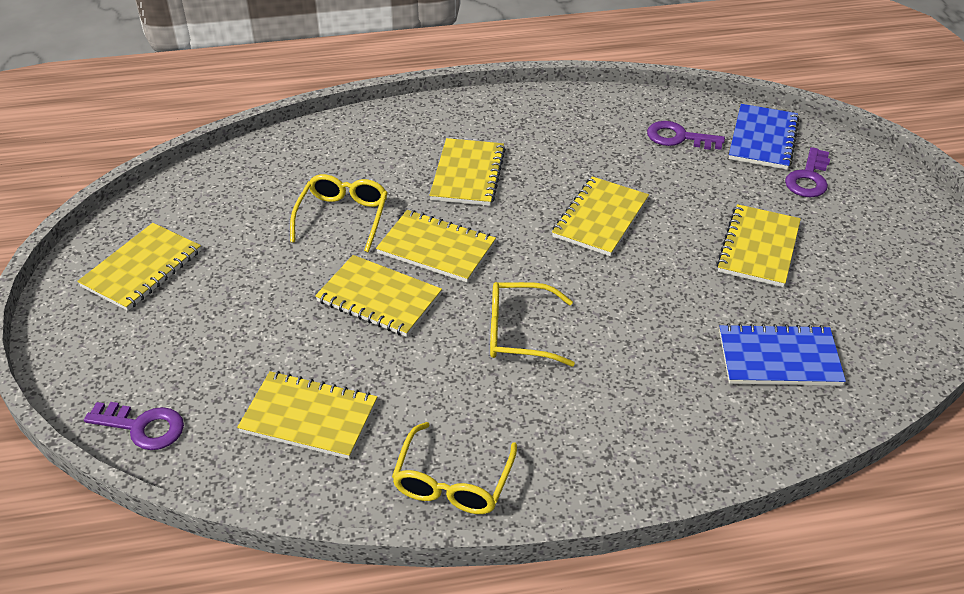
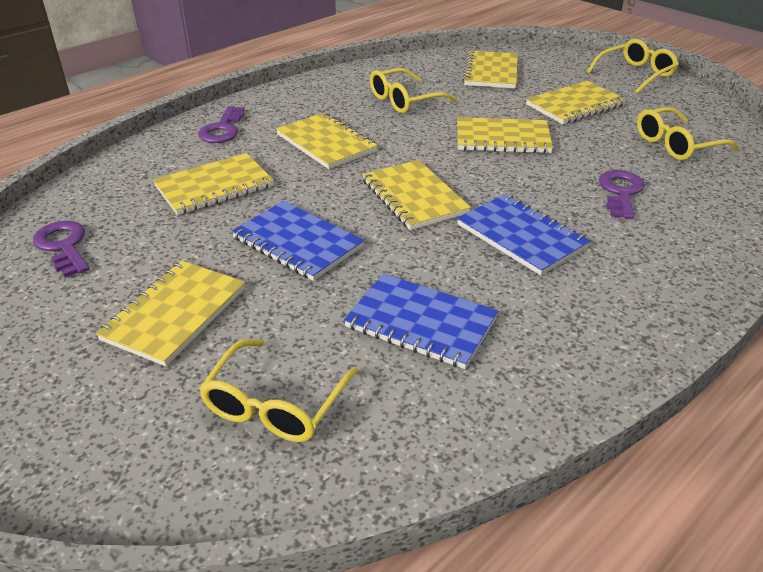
blue notebook: 2 -> 3
yellow glasses: 3 -> 4

